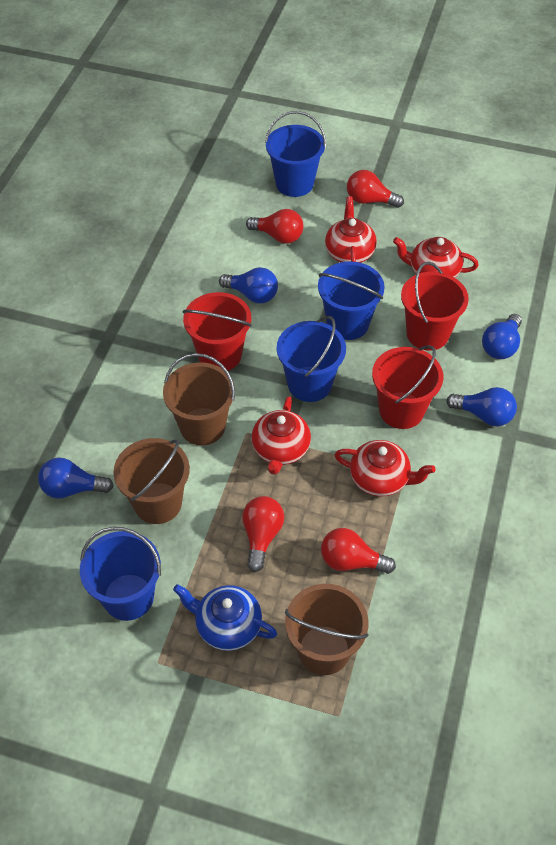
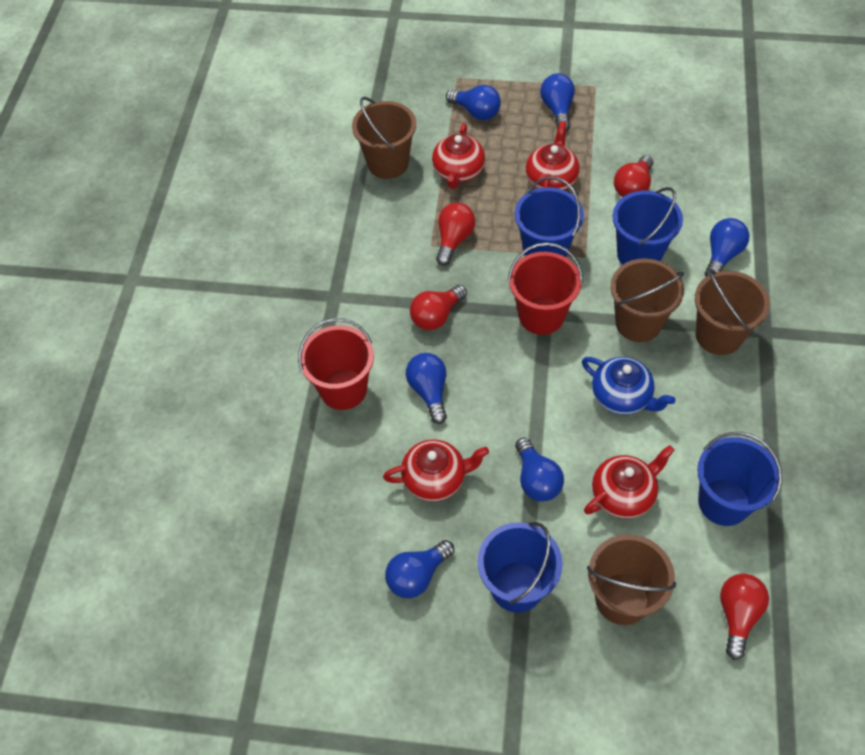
blue light bulb: 4 -> 6
brown bucket: 3 -> 4
red bucket: 3 -> 2

